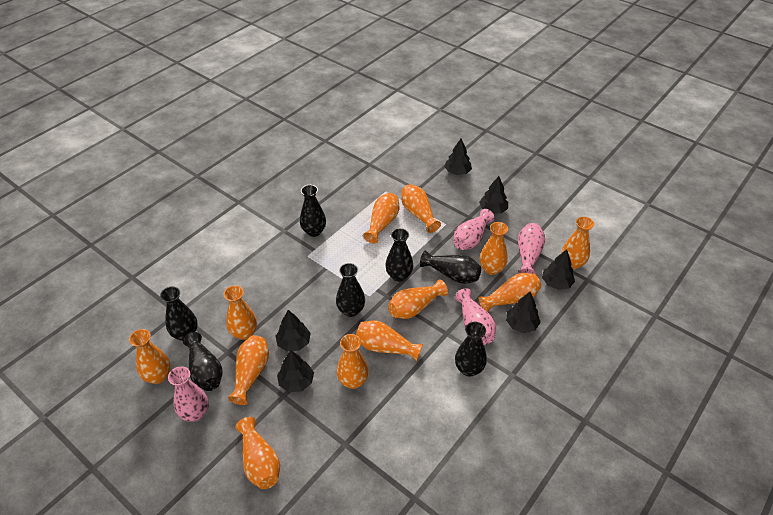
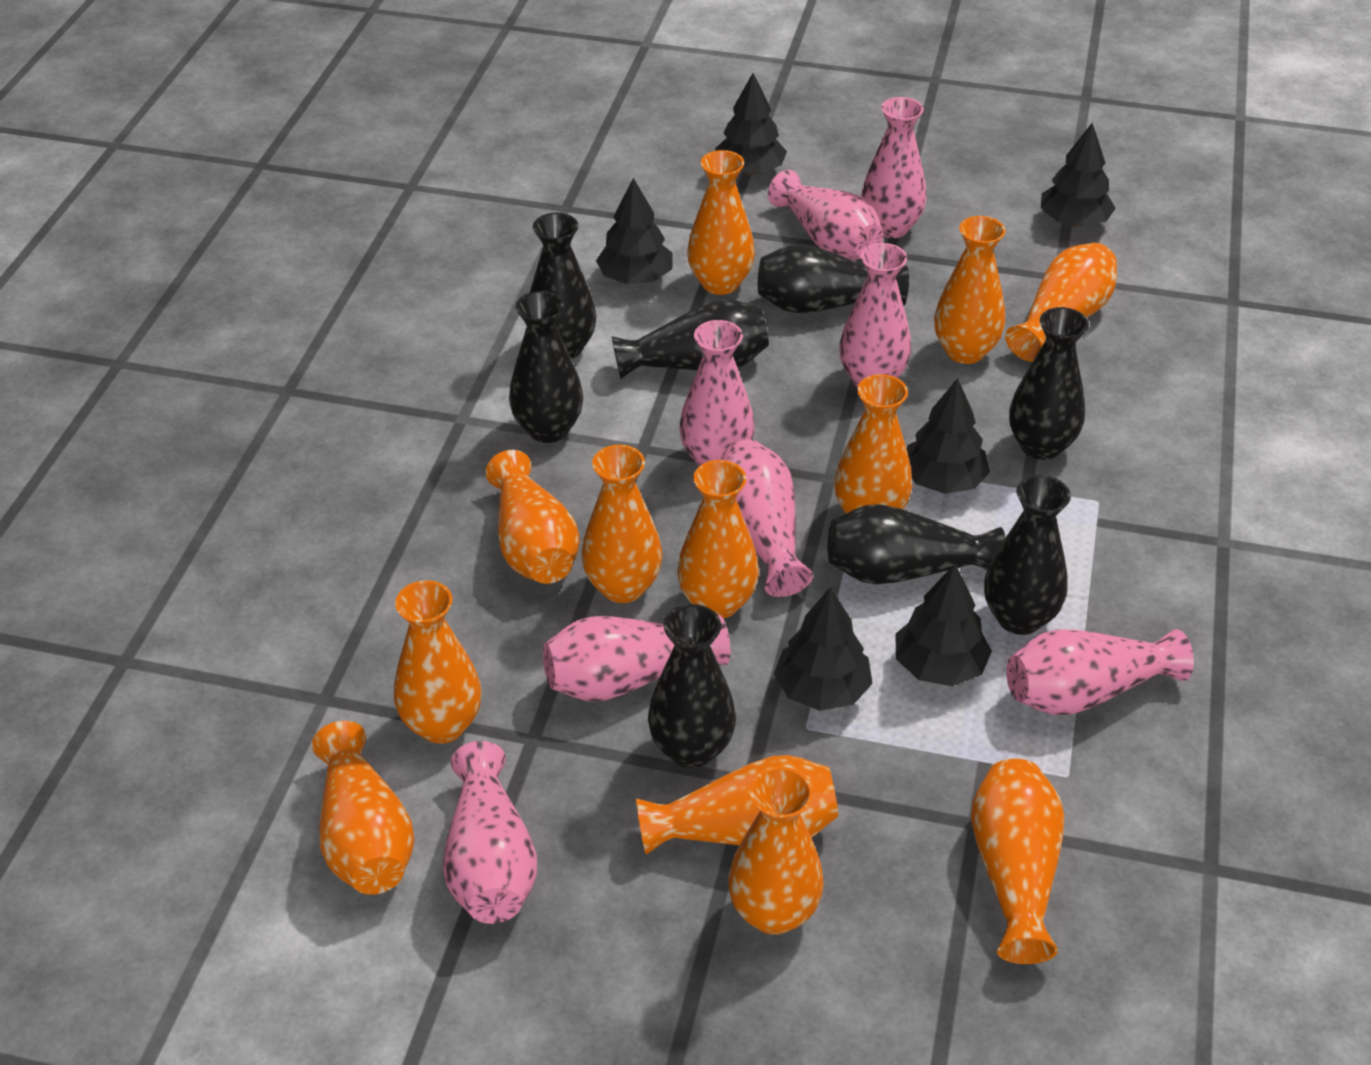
black vase: 7 -> 8
pink vase: 4 -> 8

